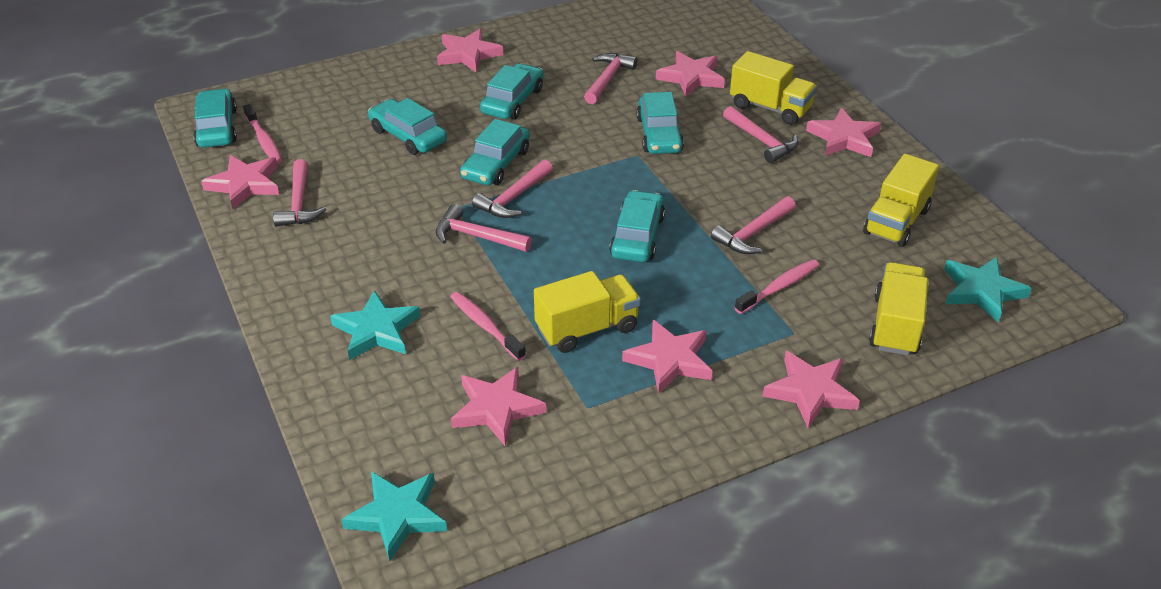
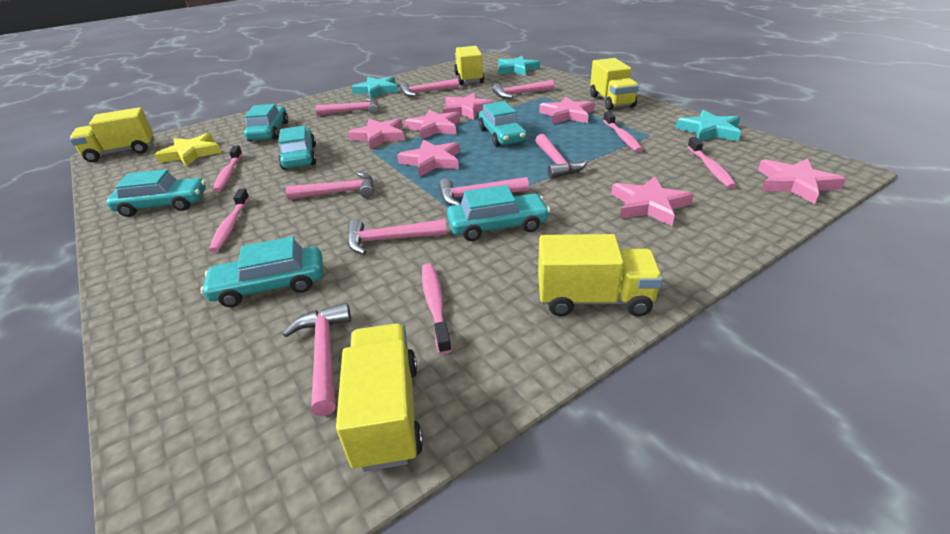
pink hammer: 6 -> 8
pink toothbrush: 3 -> 5
yellow star: 0 -> 1
yellow truck: 4 -> 5

